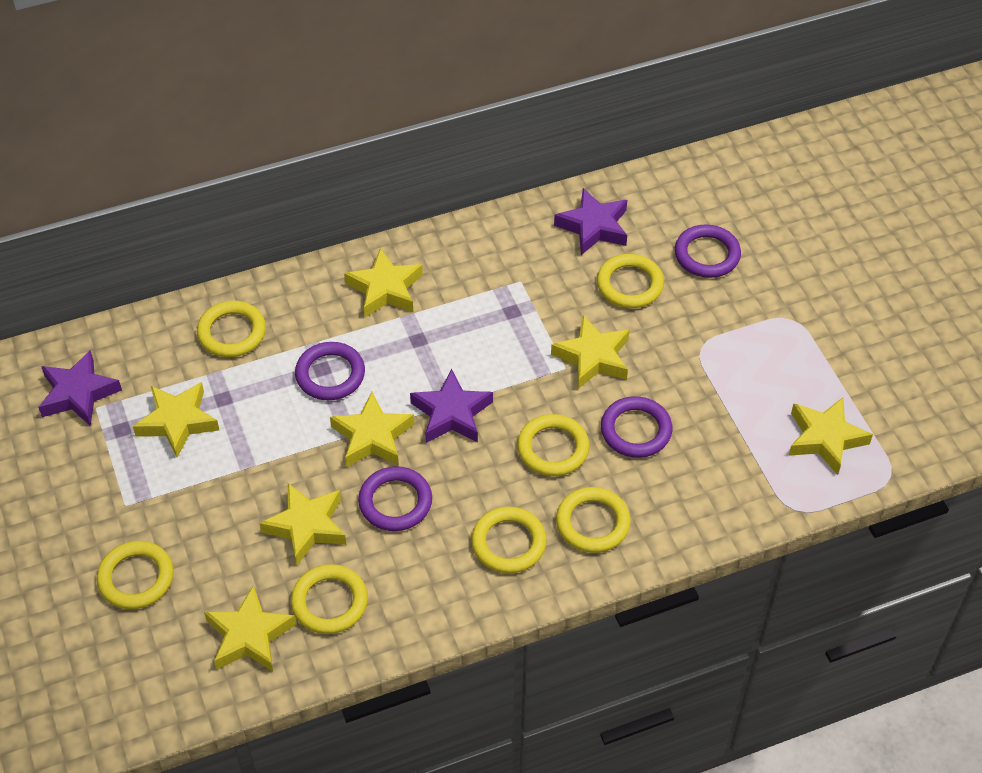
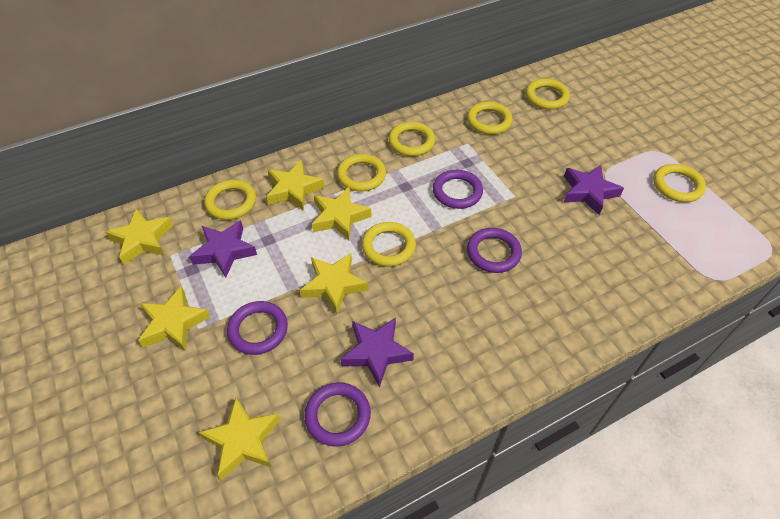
yellow star: 7 -> 6

